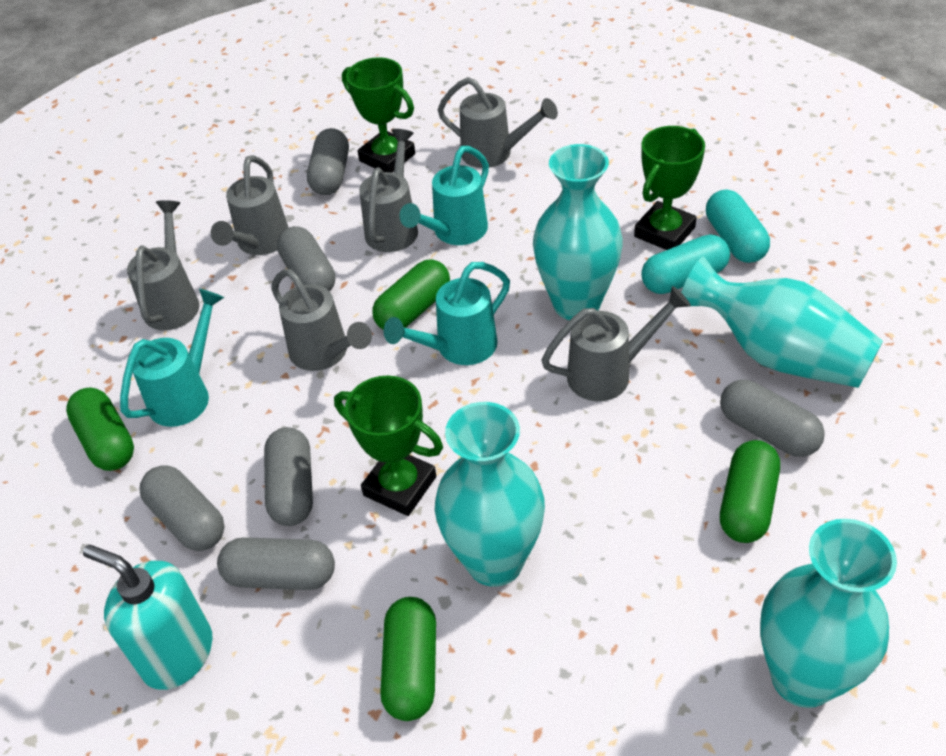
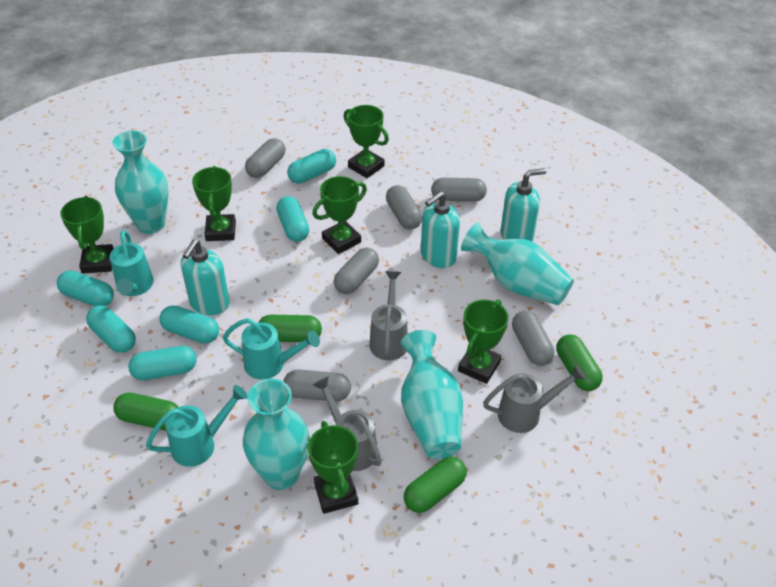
green trophy: 3 -> 6
grey watering can: 6 -> 3
turquoise capsule: 2 -> 6
turquoise soap dispenser: 1 -> 3

